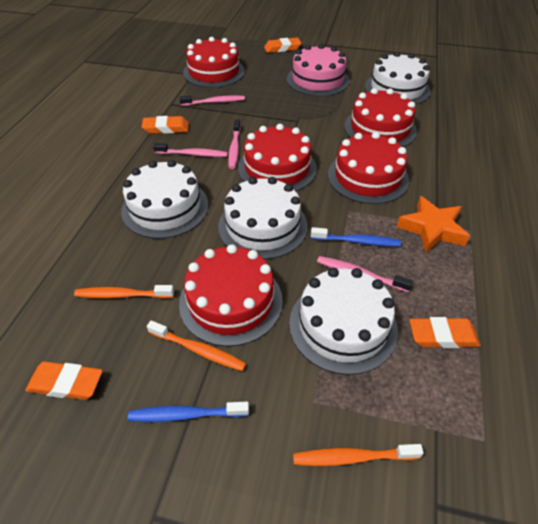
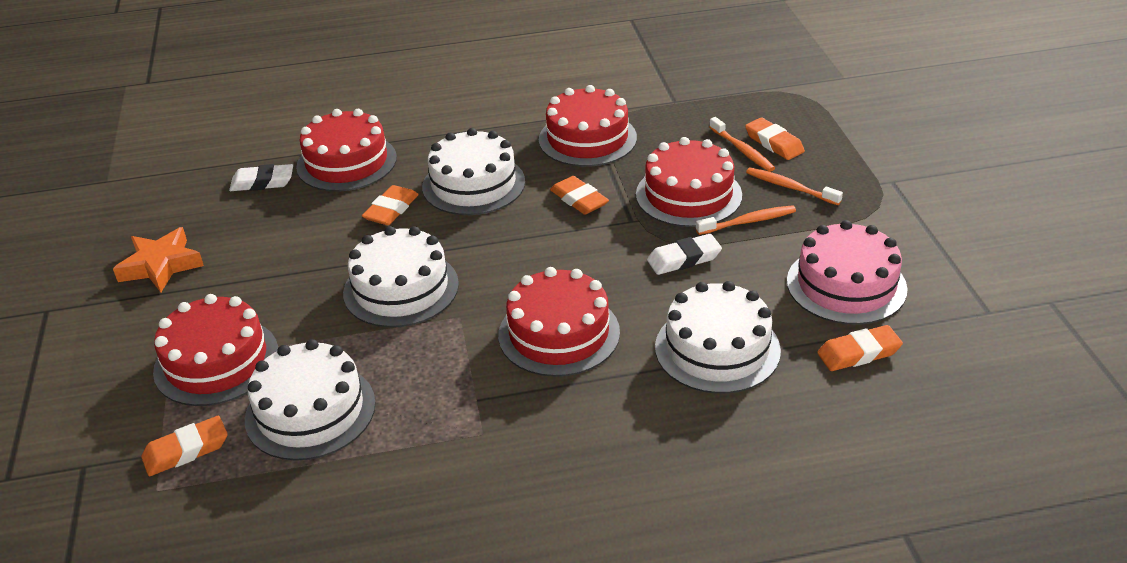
blue toothbrush: 2 -> 0
orange eraser: 4 -> 5
pink toothbrush: 4 -> 0
white eraser: 0 -> 2

